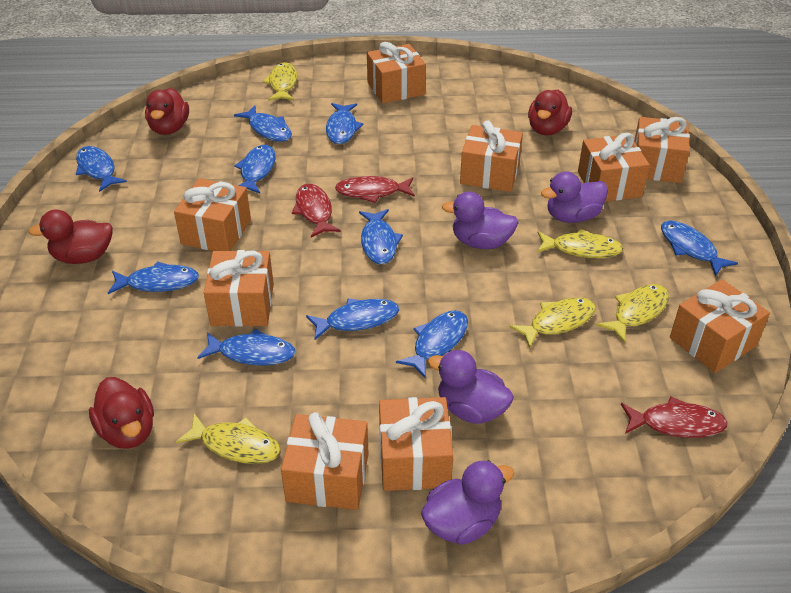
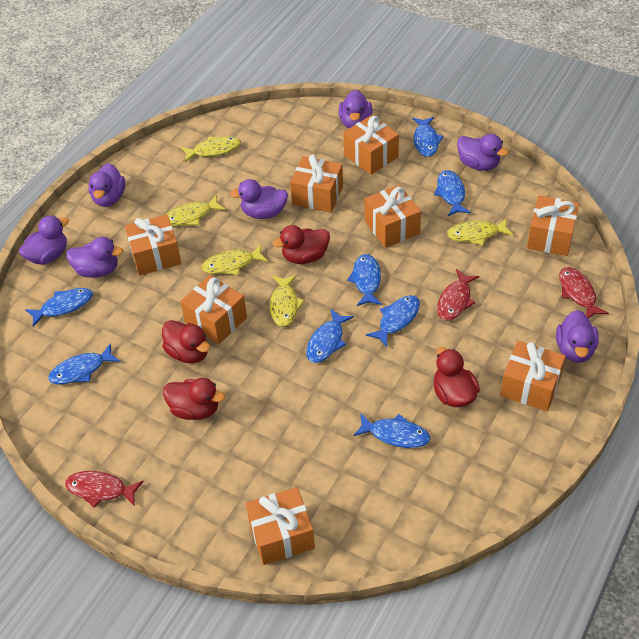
blue fish: 10 -> 8
orange gift: 9 -> 8
purple duck: 4 -> 7

